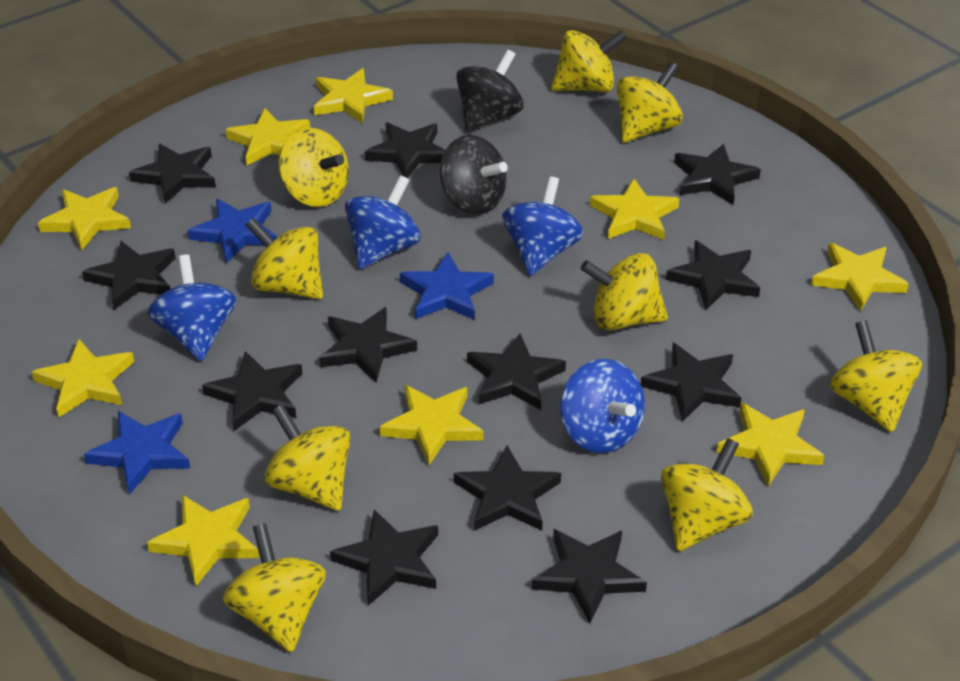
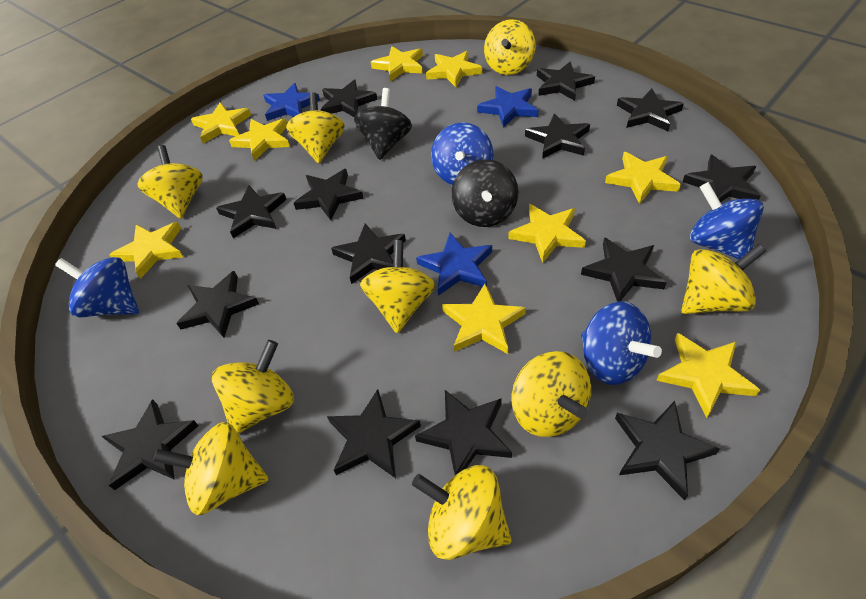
black star: 12 -> 14

